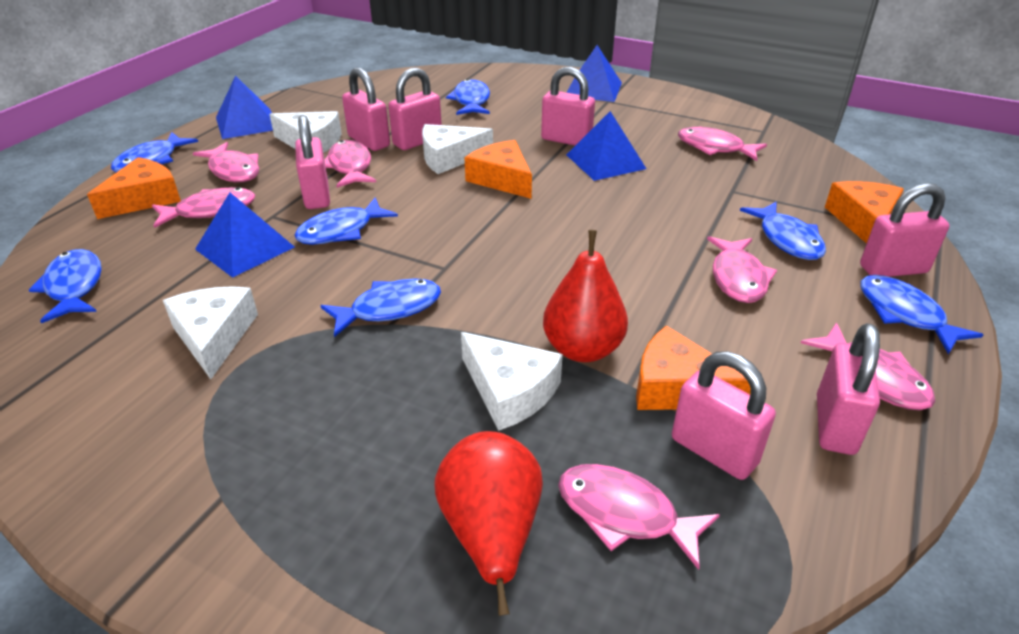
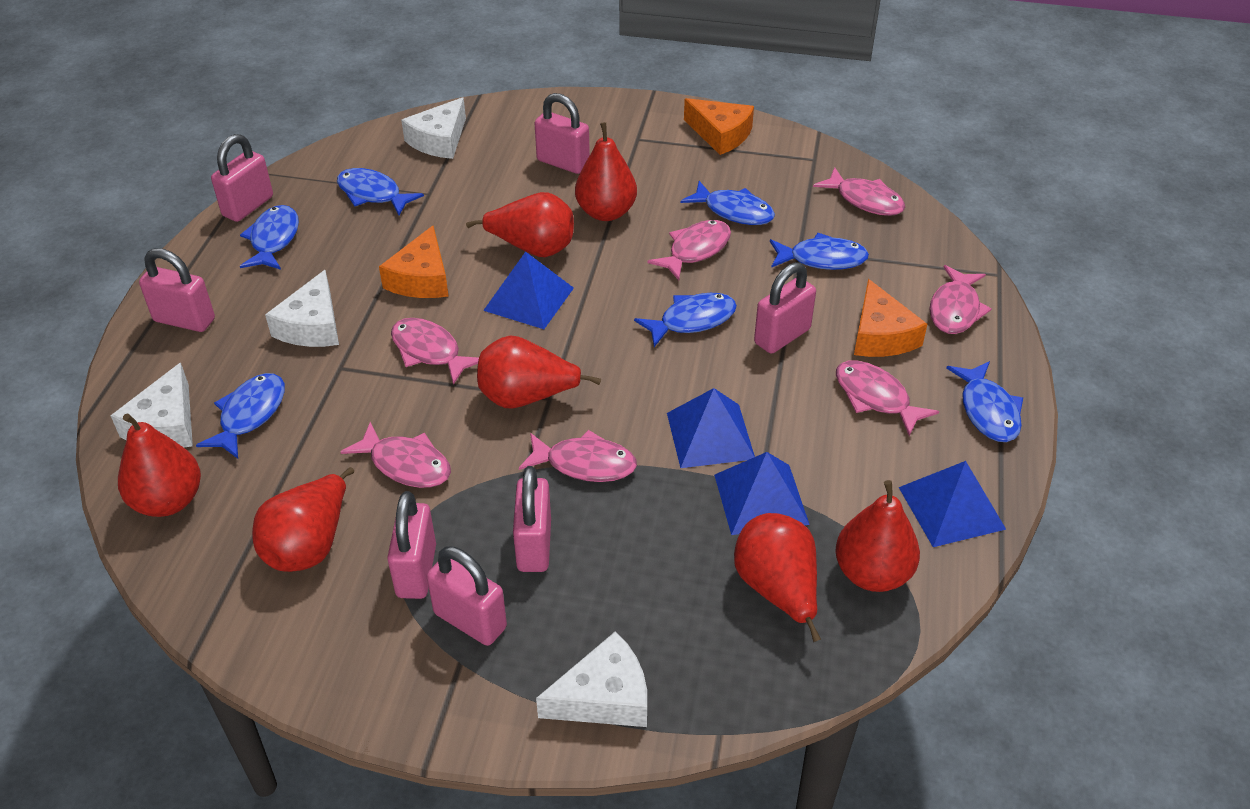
orange cheese: 4 -> 3
red pear: 2 -> 7

